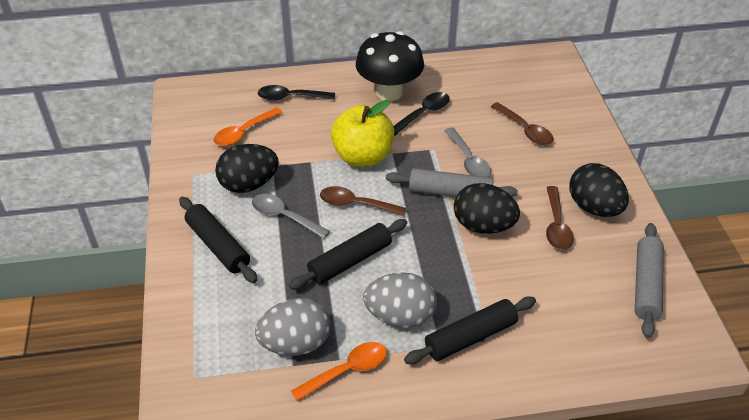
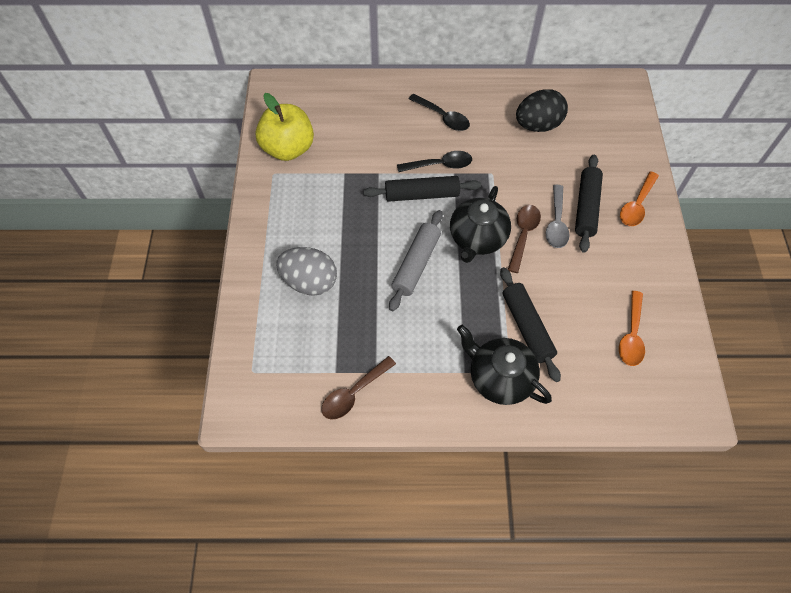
black egg: 3 -> 1
black mushroom: 1 -> 0
black teapot: 0 -> 2
brown spoon: 3 -> 2
grey egg: 2 -> 1
grey rolling pin: 2 -> 1
grey spoon: 2 -> 1

